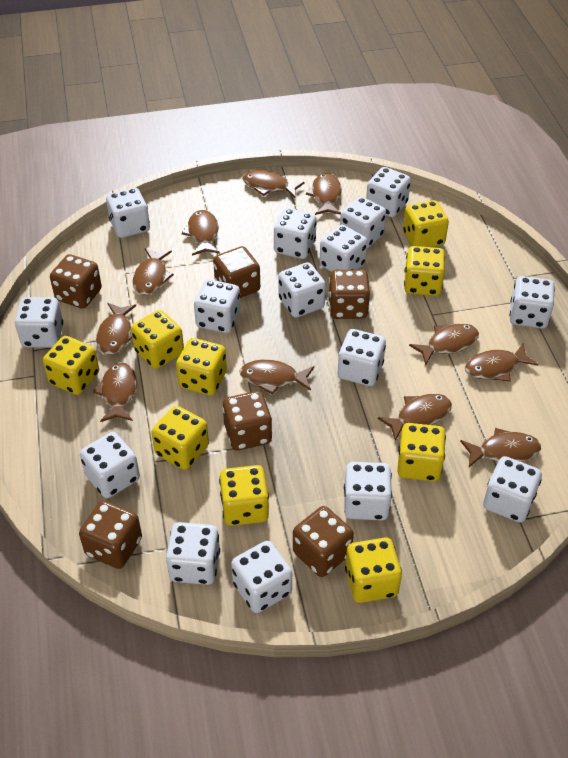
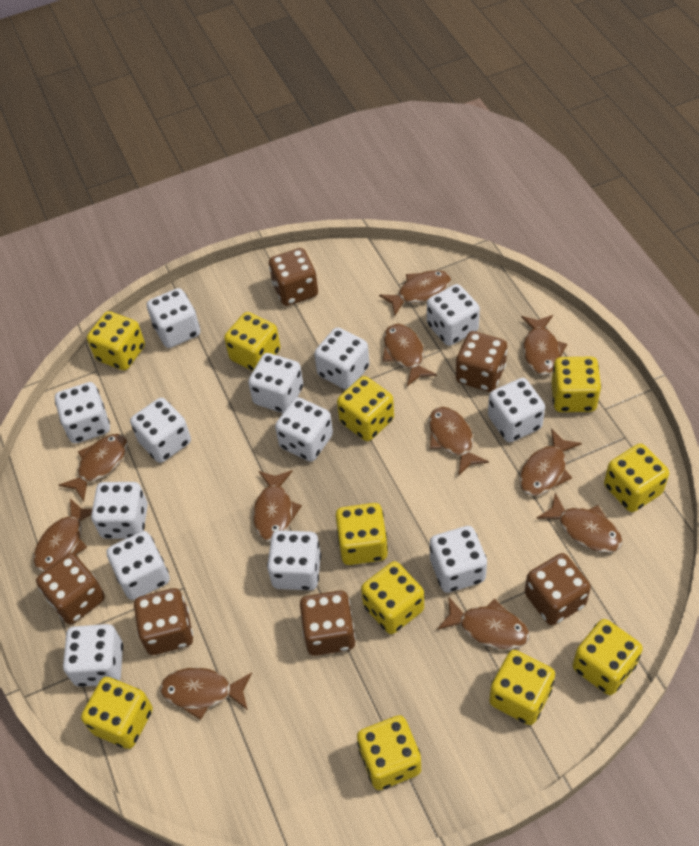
white dice: 15 -> 13
yellow dice: 9 -> 11

